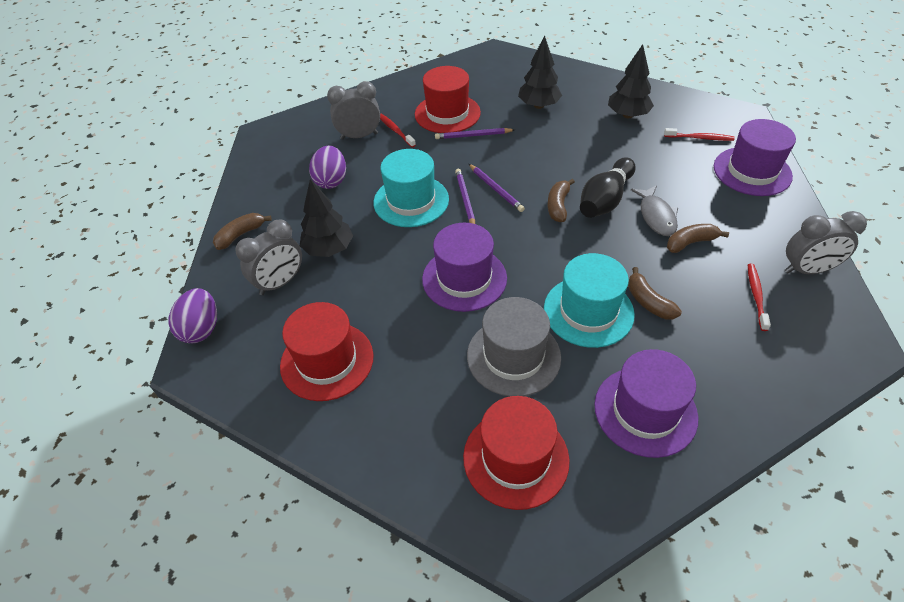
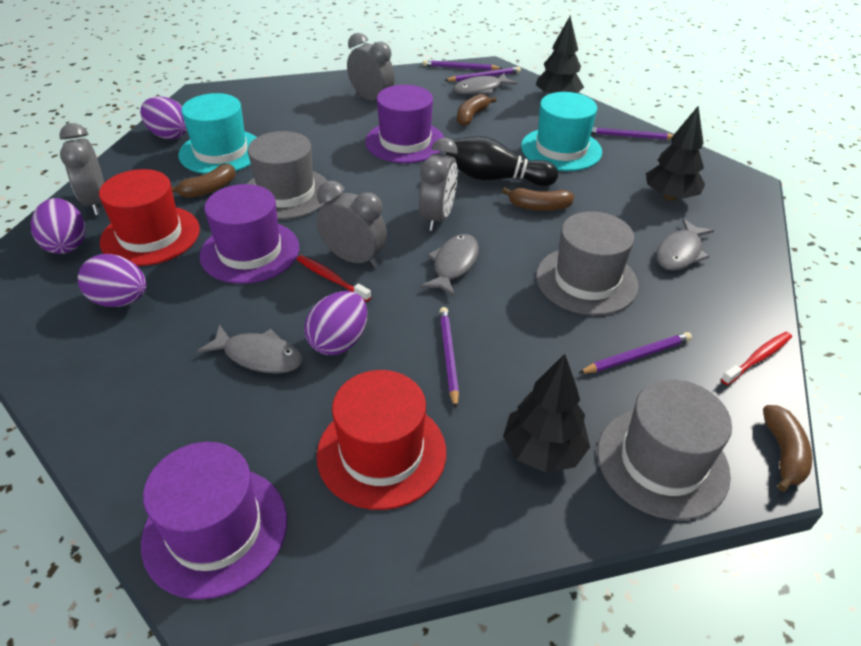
grey clock: 3 -> 4
grey fish: 1 -> 4
grey hat: 1 -> 3
purple egg: 2 -> 4
purple pencil: 3 -> 5
red hat: 3 -> 2
red toothbrush: 3 -> 2

